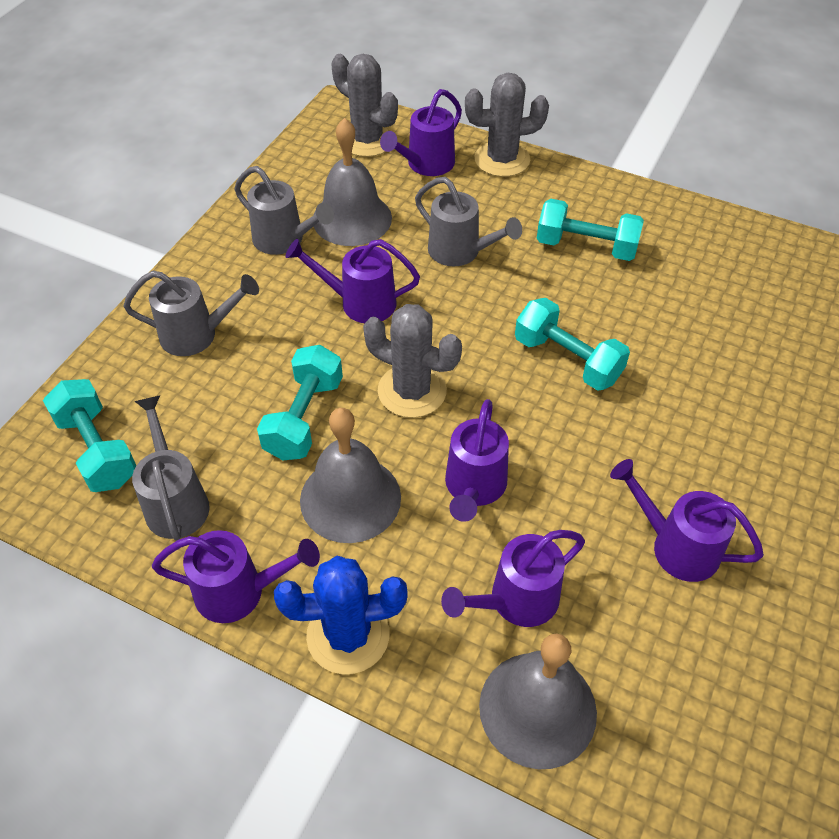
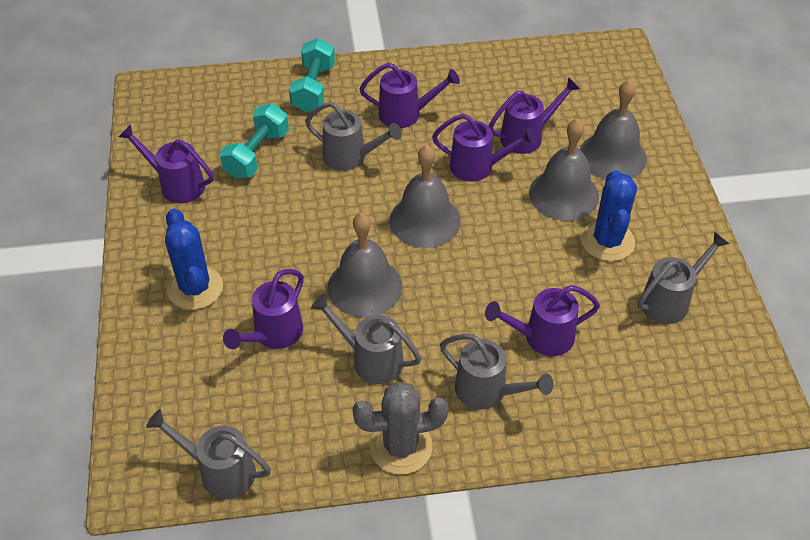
blue cactus: 1 -> 2
grey bell: 3 -> 4
grey cactus: 3 -> 1
grey watering can: 4 -> 5
turquoise dumbbell: 4 -> 2

